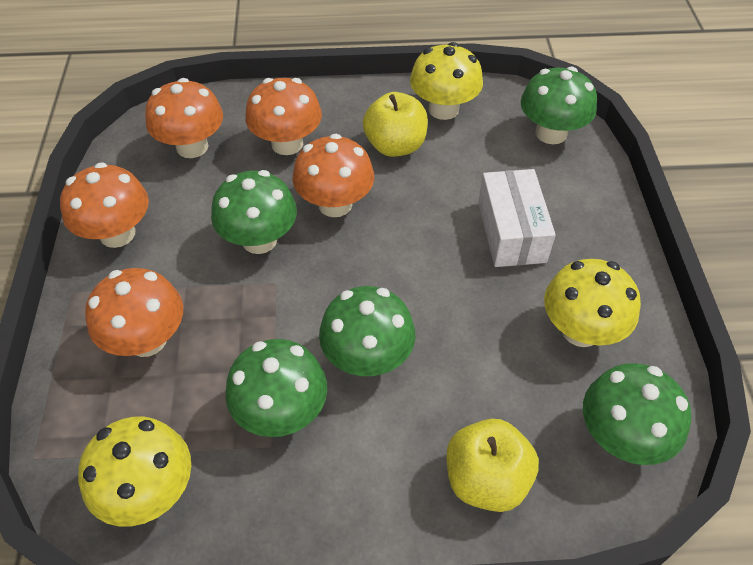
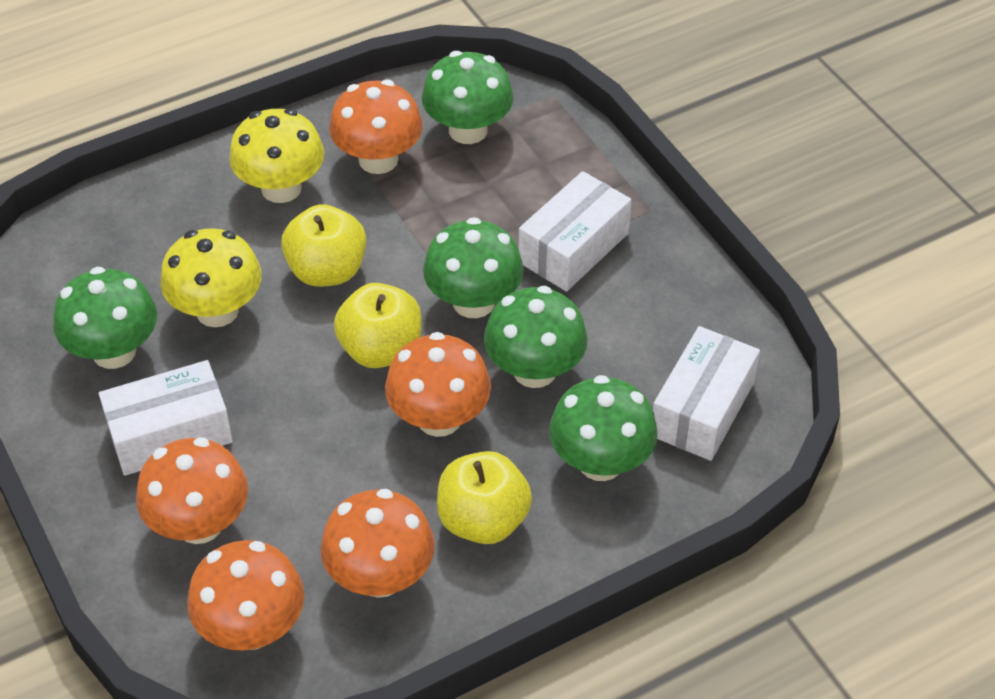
white box: 1 -> 3
yellow apple: 2 -> 3
yellow mushroom: 3 -> 2

